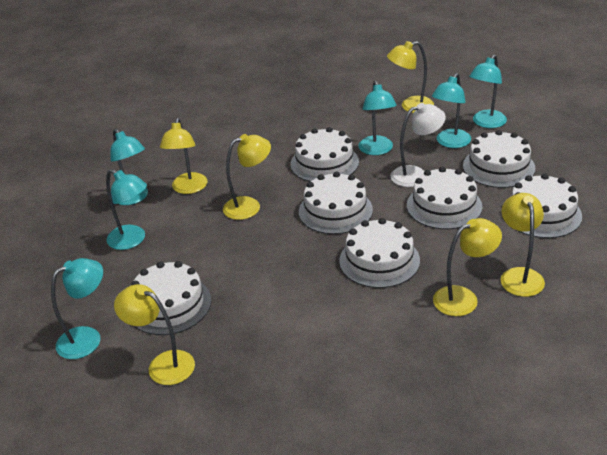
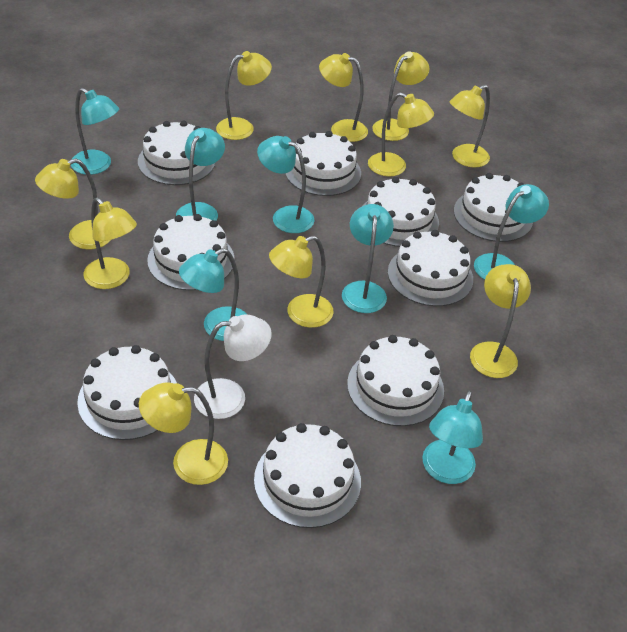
turquoise lamp: 6 -> 7
white cake: 7 -> 9
yellow lamp: 6 -> 10

